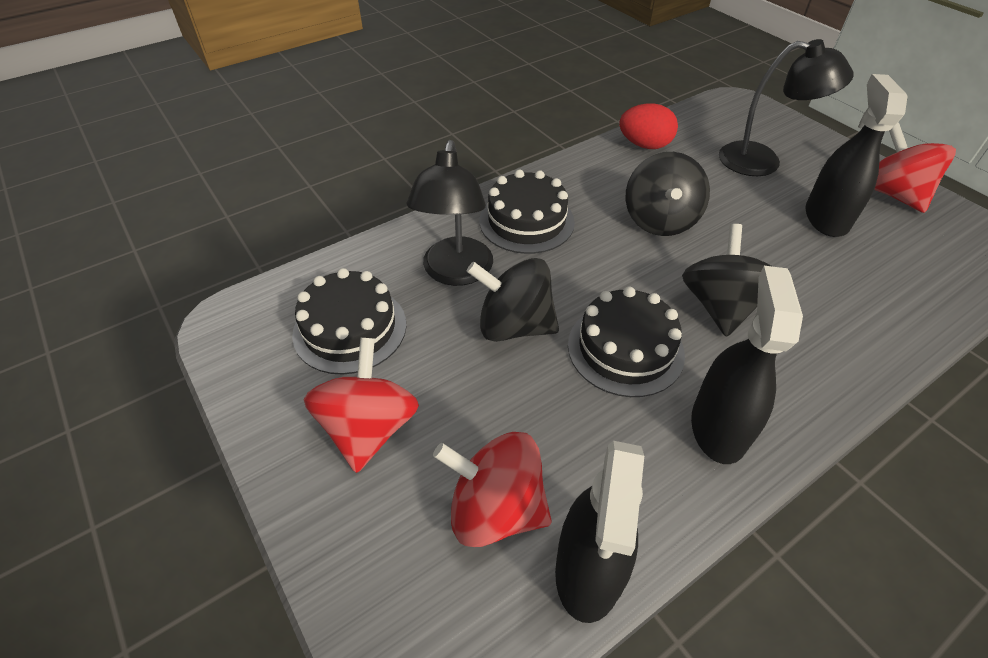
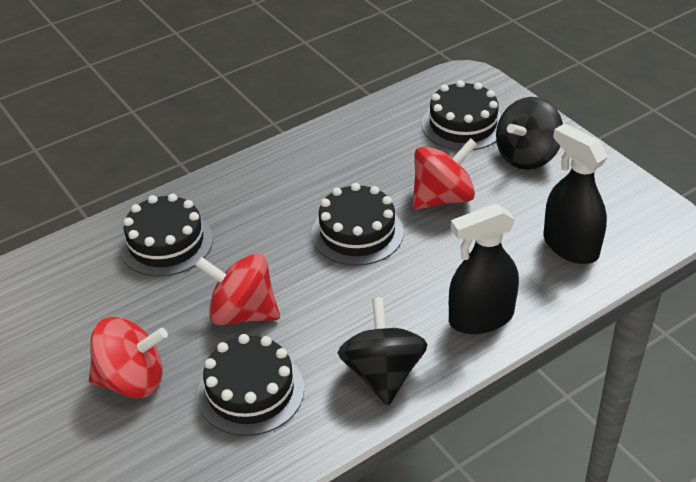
black cake: 3 -> 4
black lamp: 2 -> 0
black spinning top: 3 -> 2
black spray bottle: 3 -> 2
red egg: 1 -> 0

